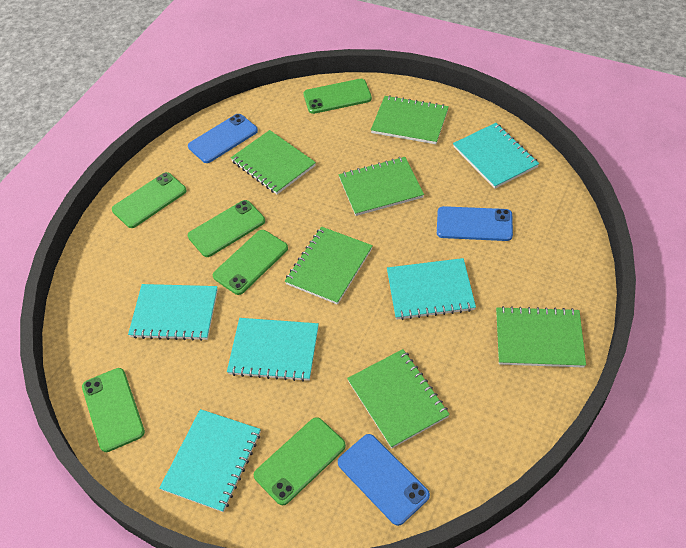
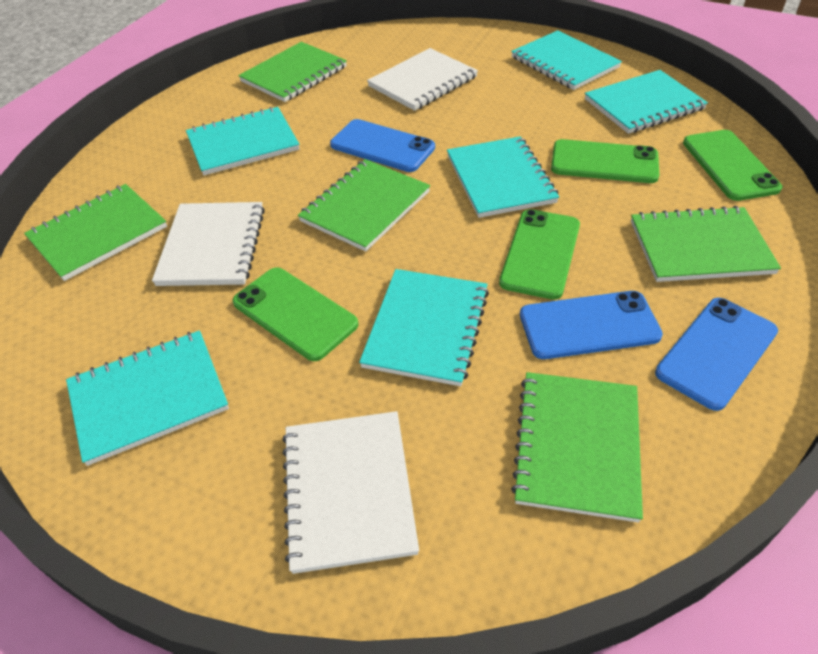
green notebook: 6 -> 5
green phone: 6 -> 4
turquoise notebook: 5 -> 6
white notebook: 0 -> 3

